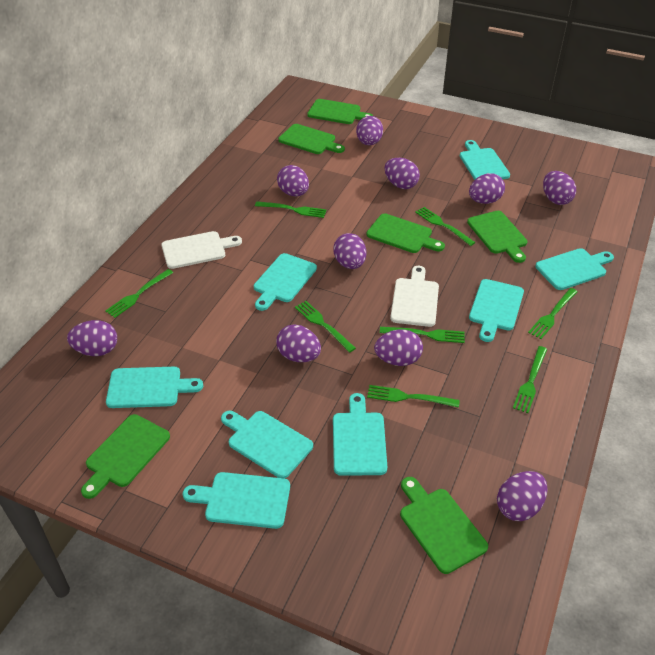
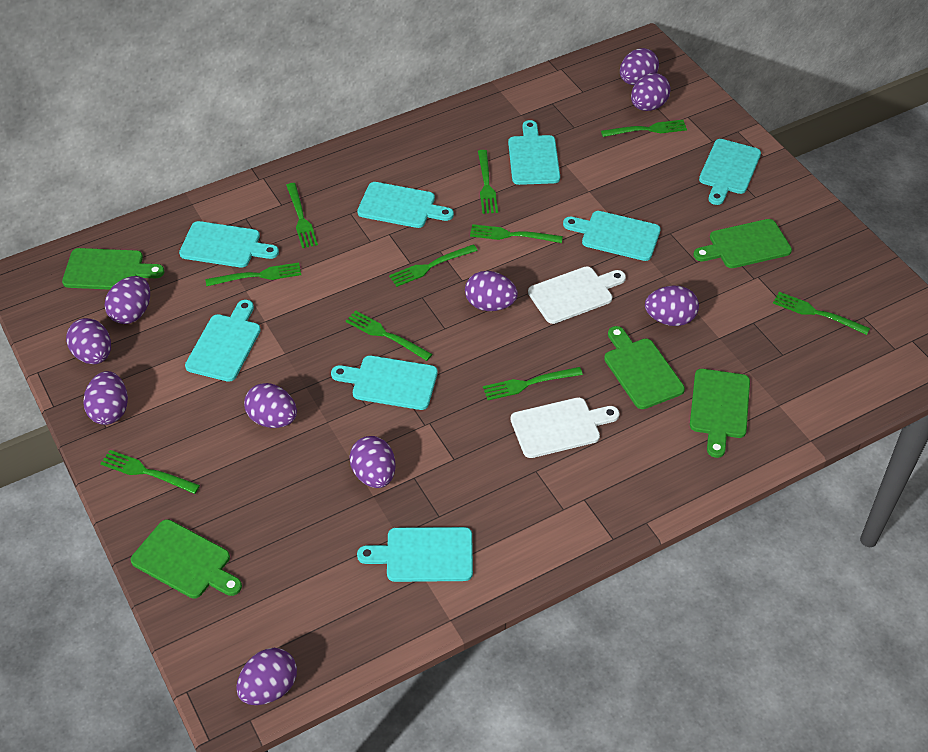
green cutting board: 6 -> 5
green fork: 8 -> 10

